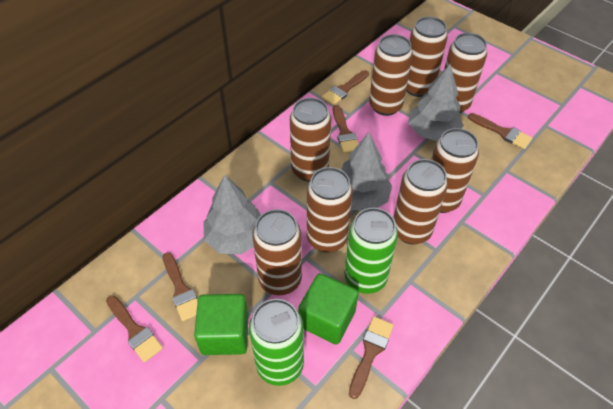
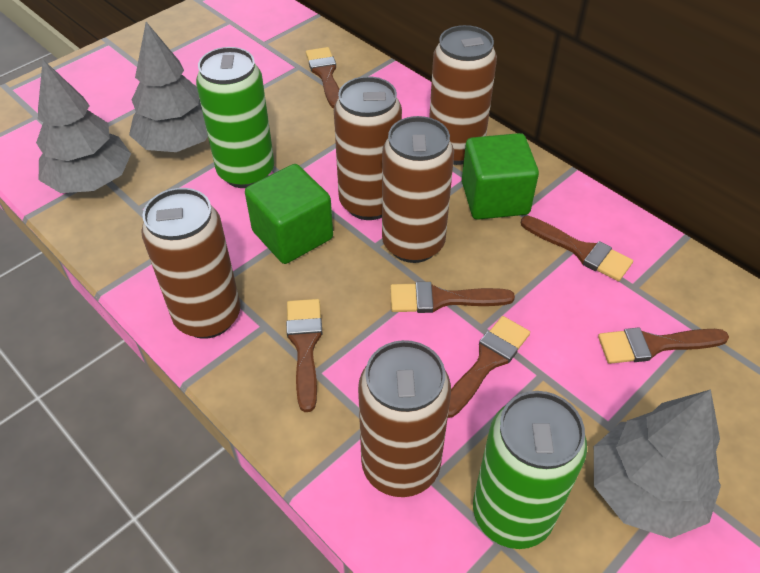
brown can: 8 -> 5

